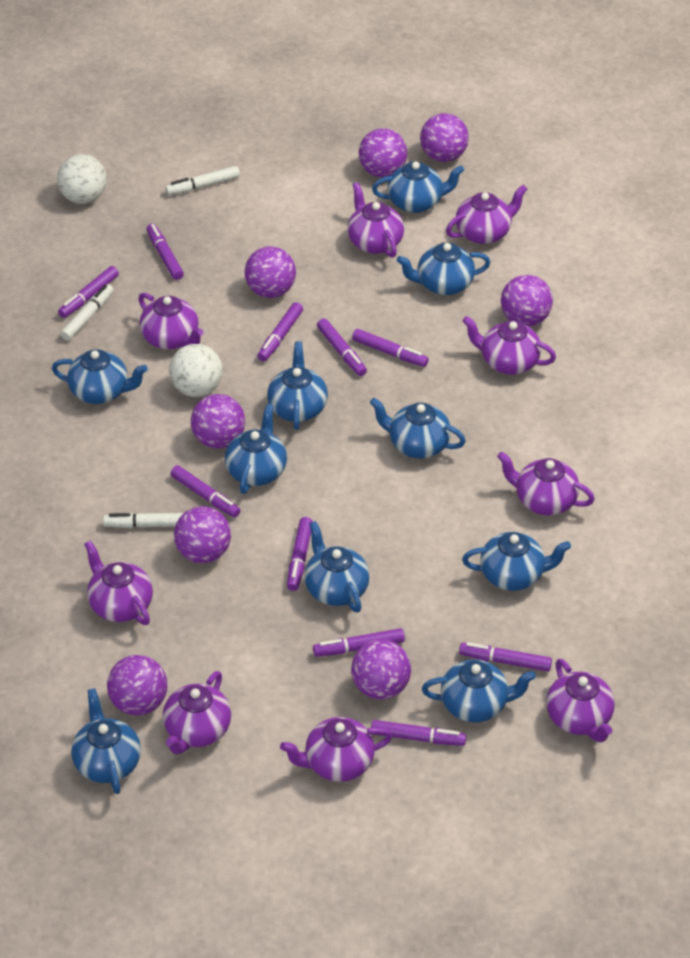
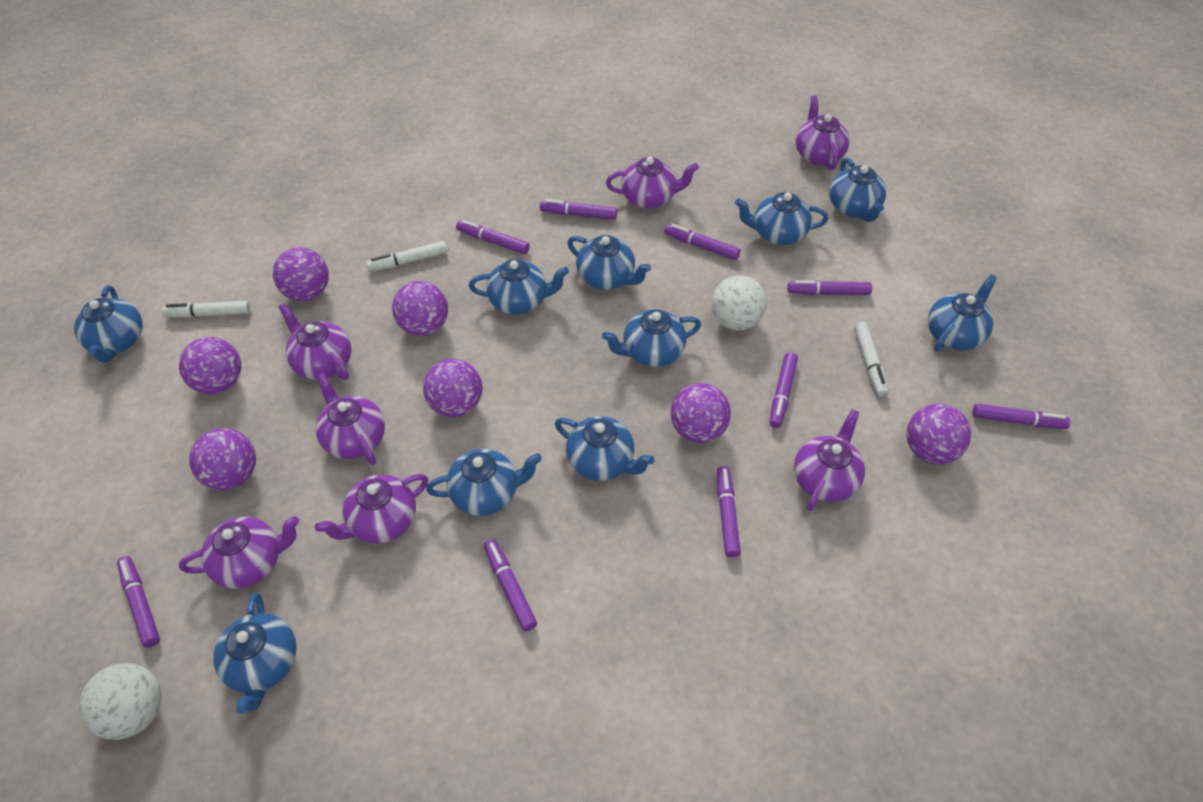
purple ball: 8 -> 7
purple marker: 10 -> 9
purple teapot: 9 -> 7

